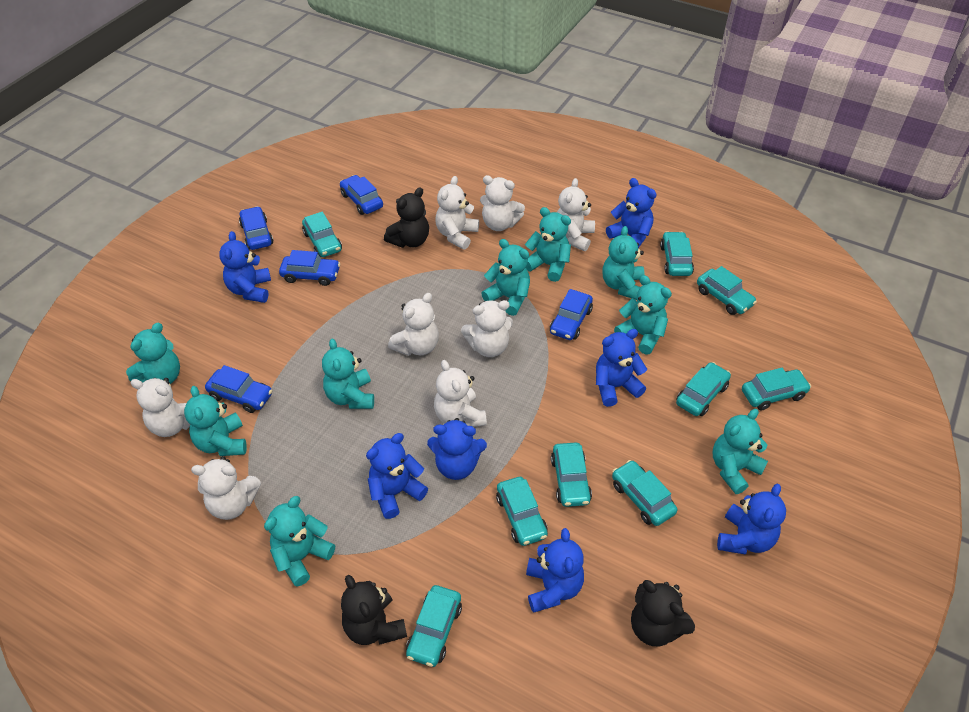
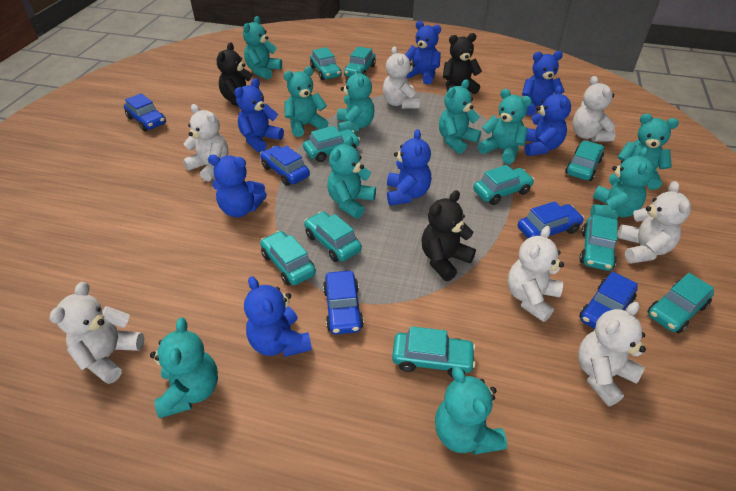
turquoise car: 9 -> 10
turquoise teddy bear: 9 -> 10
white teddy bear: 8 -> 7

